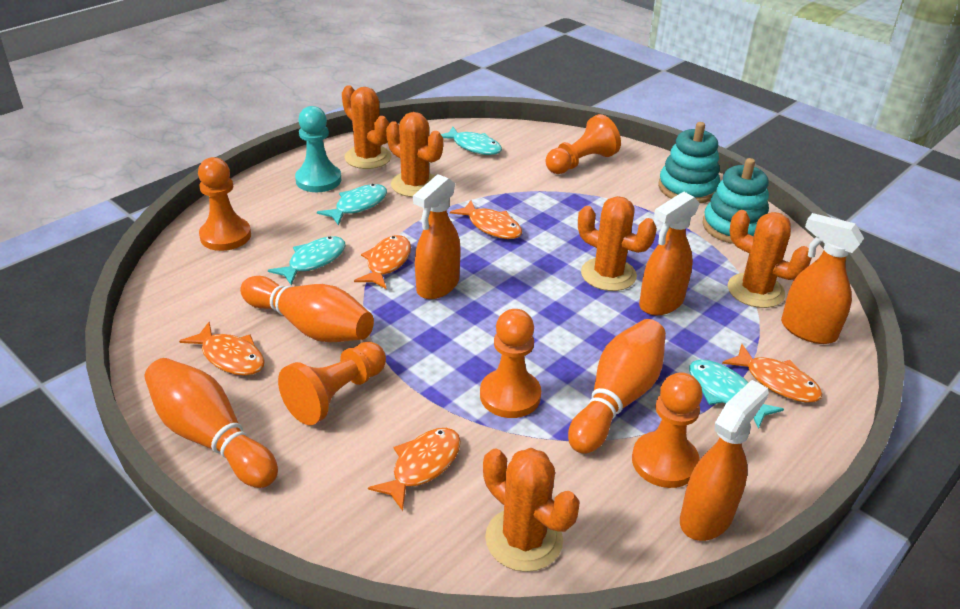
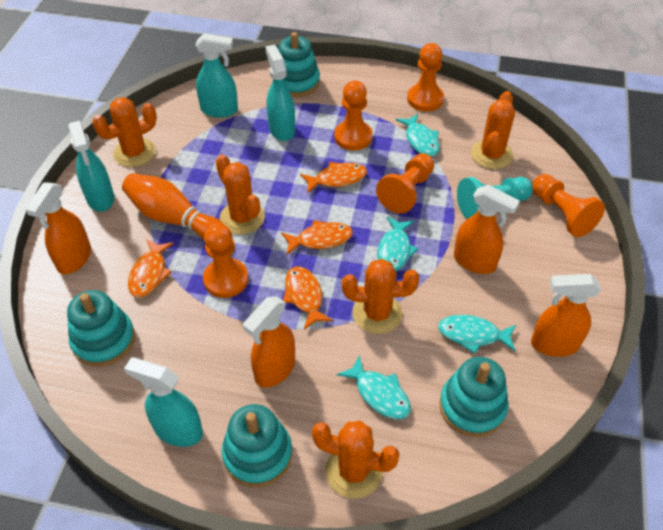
orange bowling pin: 3 -> 1
orange fish: 5 -> 4
turquoise spray bottle: 0 -> 4
turquoise stacking toy: 2 -> 4

